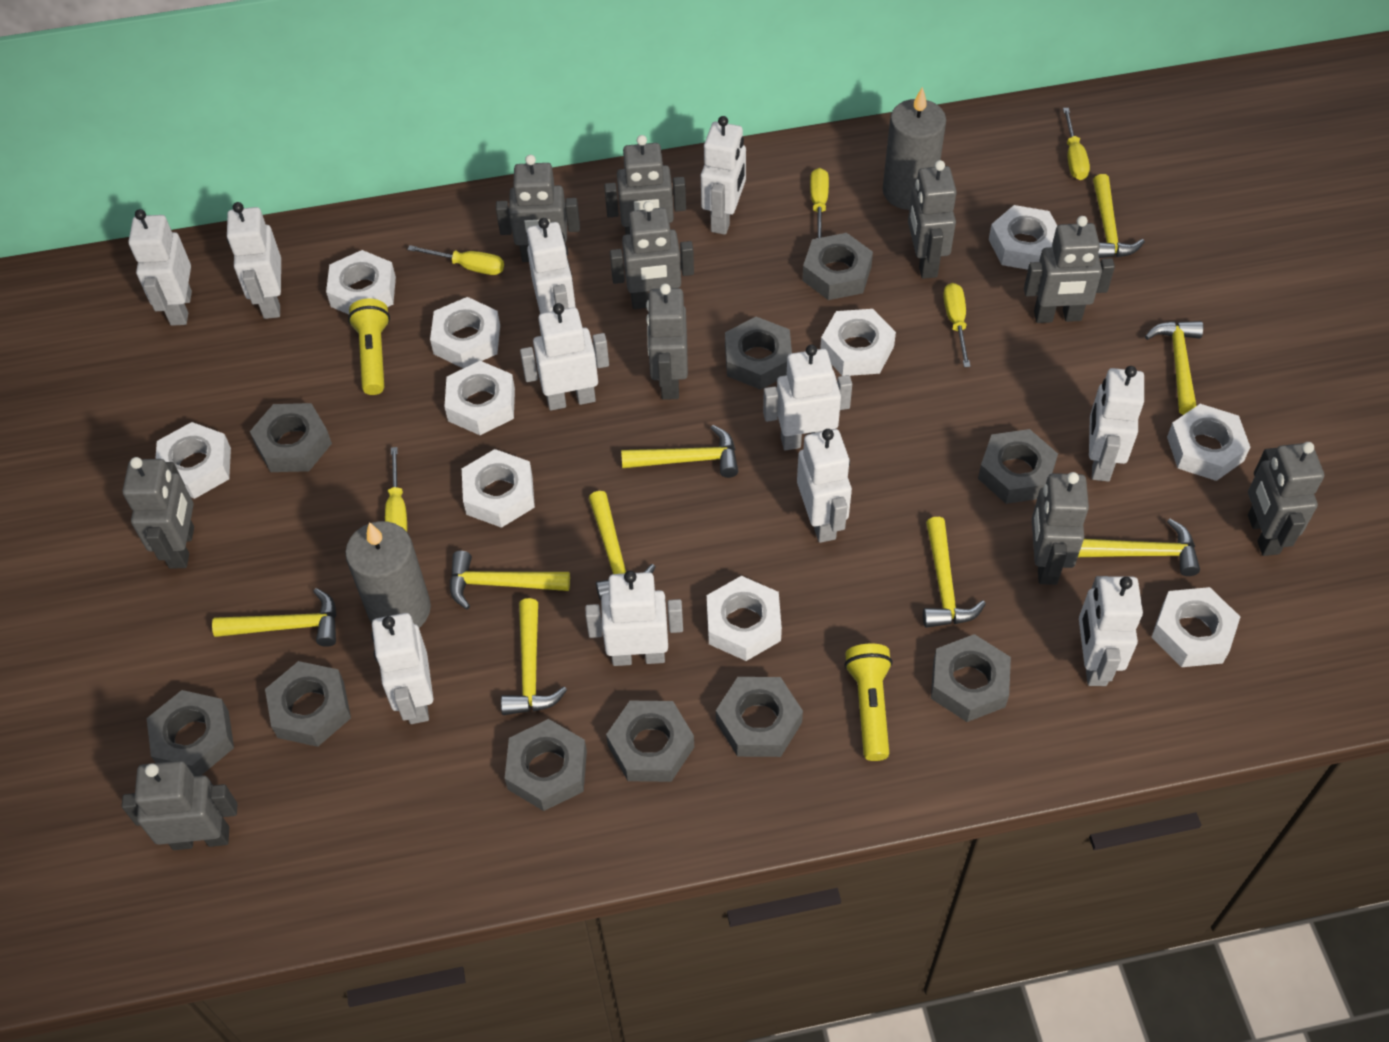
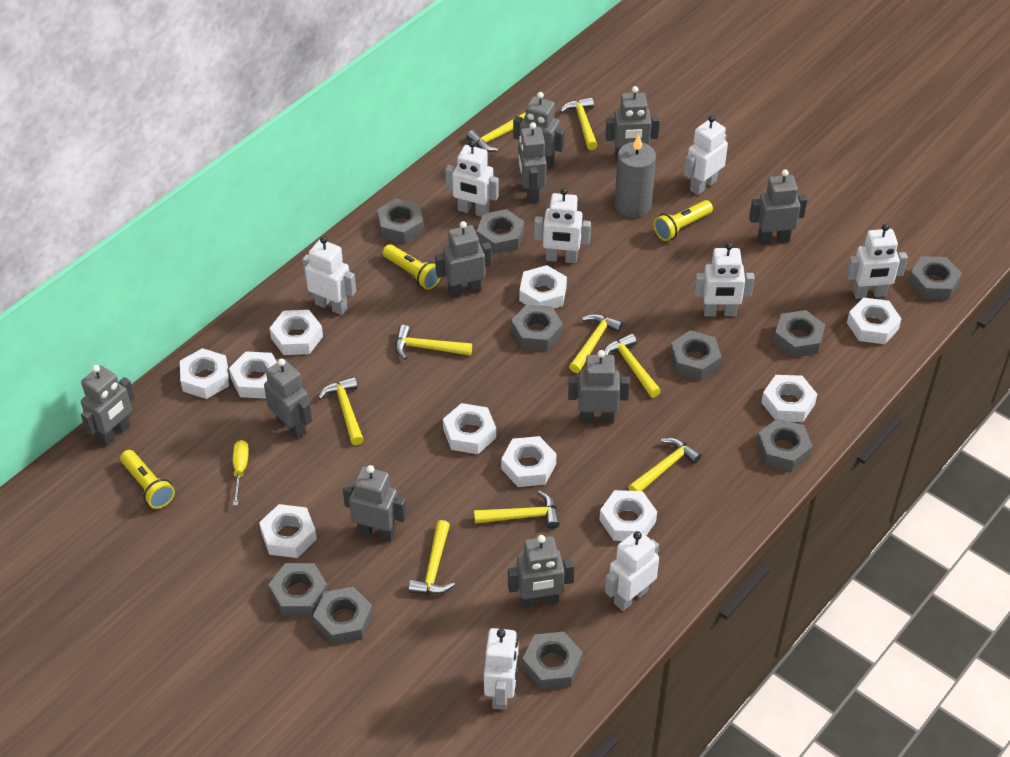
grey candle: 2 -> 1
white robot: 11 -> 8
yellow flashlight: 2 -> 3
yellow screwdriver: 5 -> 1

